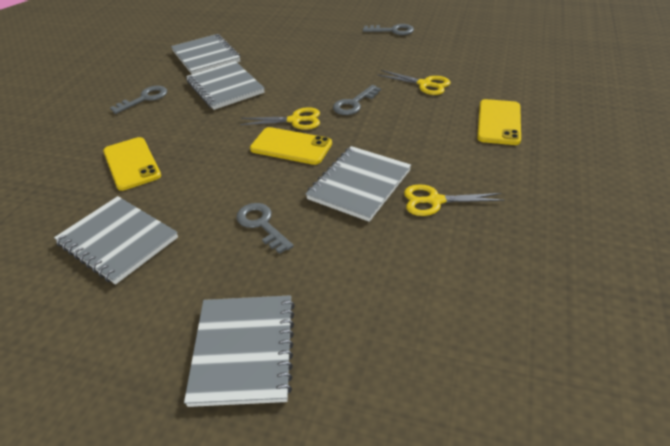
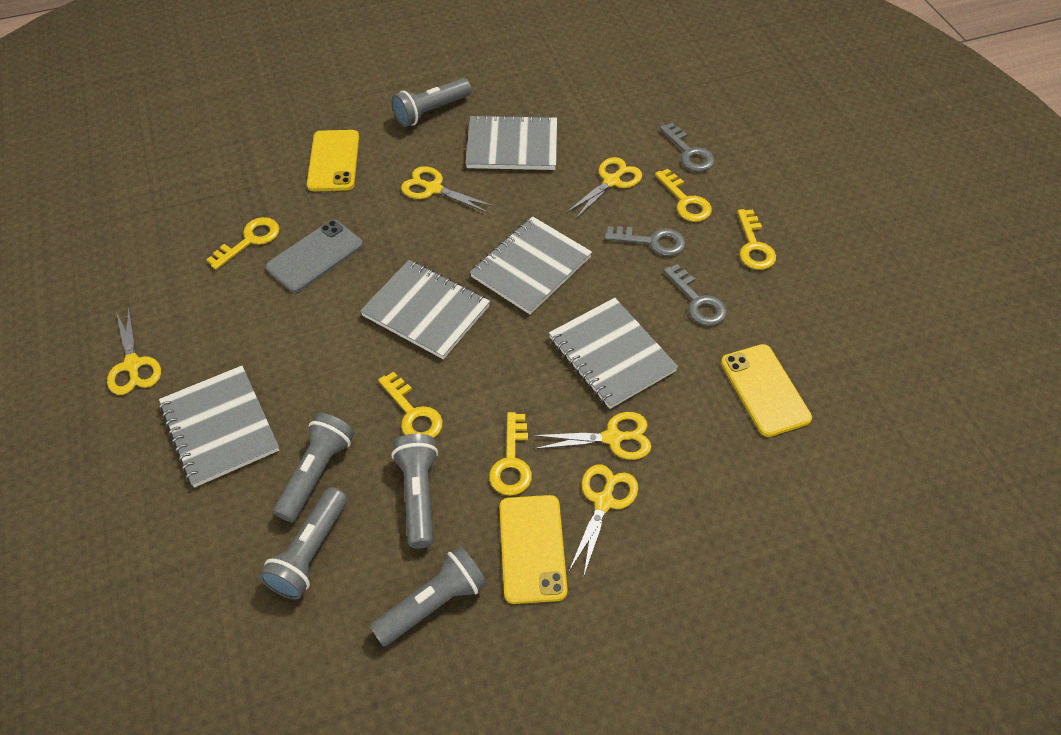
grey flashlight: 0 -> 5
grey key: 4 -> 3
grey phone: 0 -> 1
yellow key: 0 -> 5
yellow scissors: 3 -> 5

